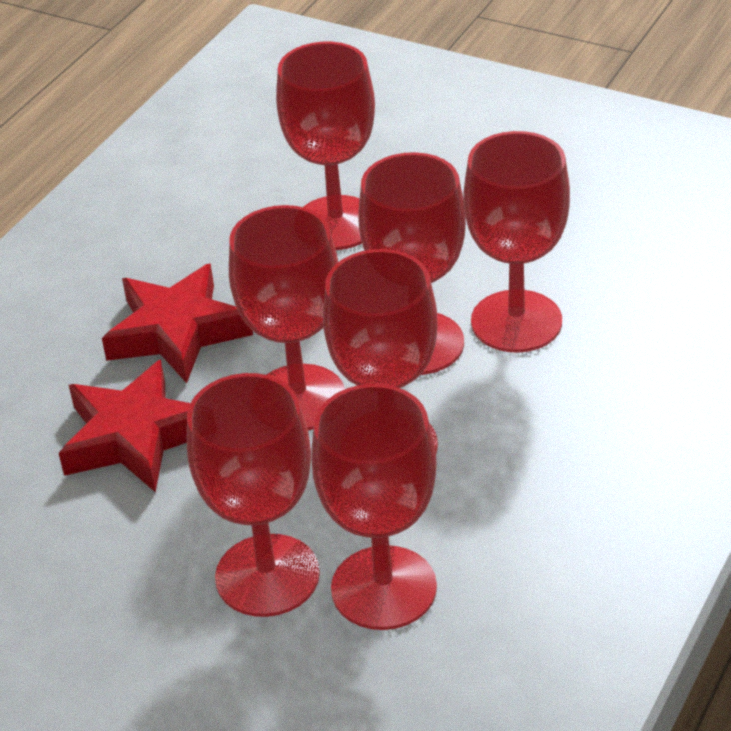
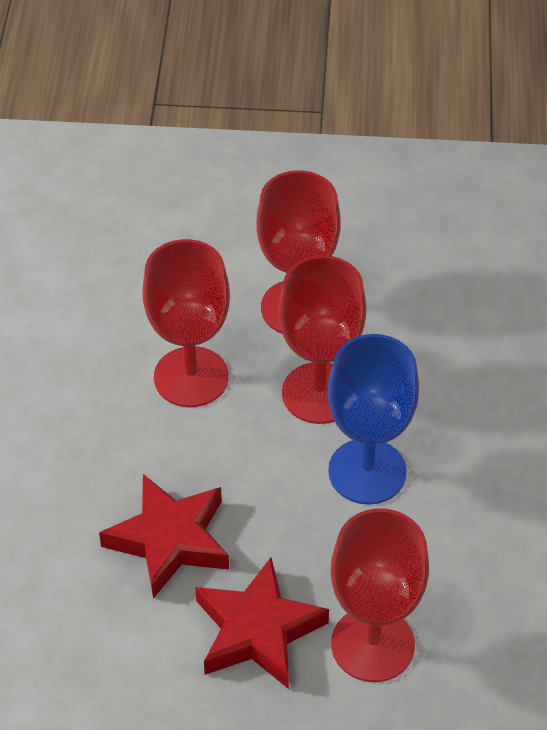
blue goblet: 0 -> 1
red goblet: 7 -> 4

